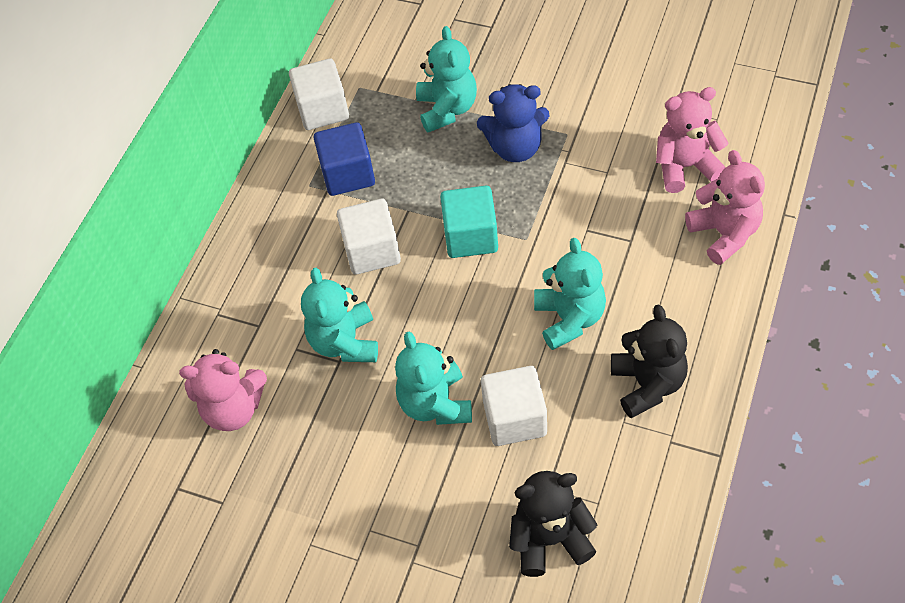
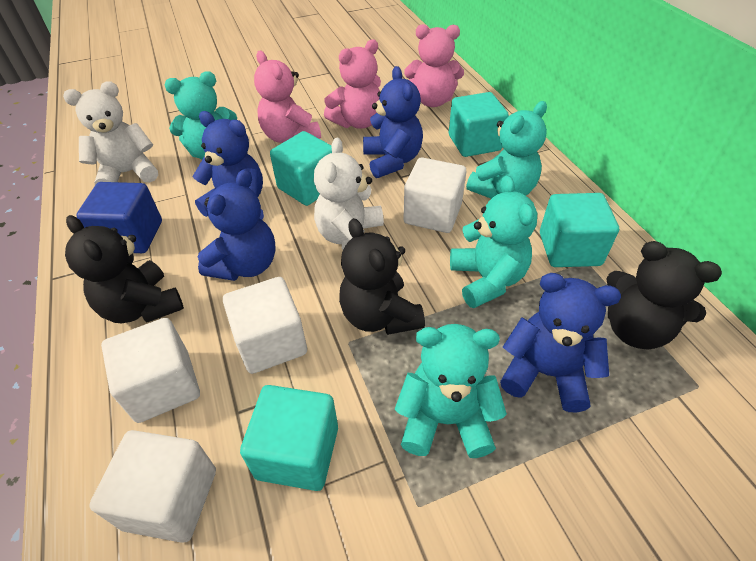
black teddy bear: 2 -> 3
blue teddy bear: 1 -> 4
turquoise cube: 1 -> 4
white cube: 3 -> 4
white teddy bear: 0 -> 2

